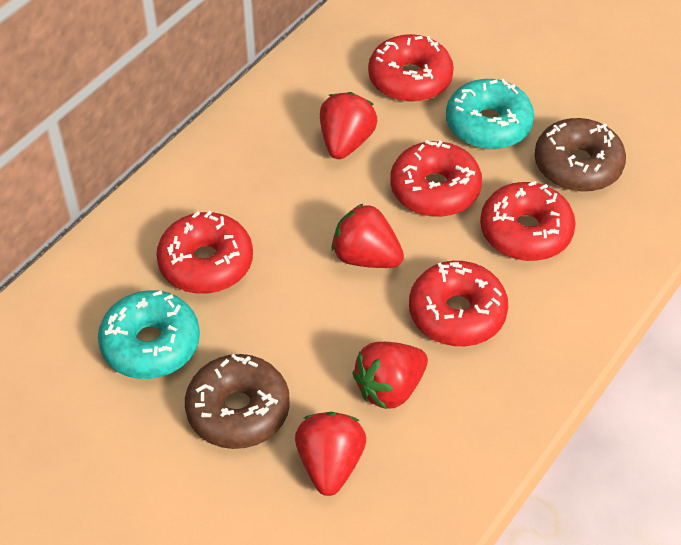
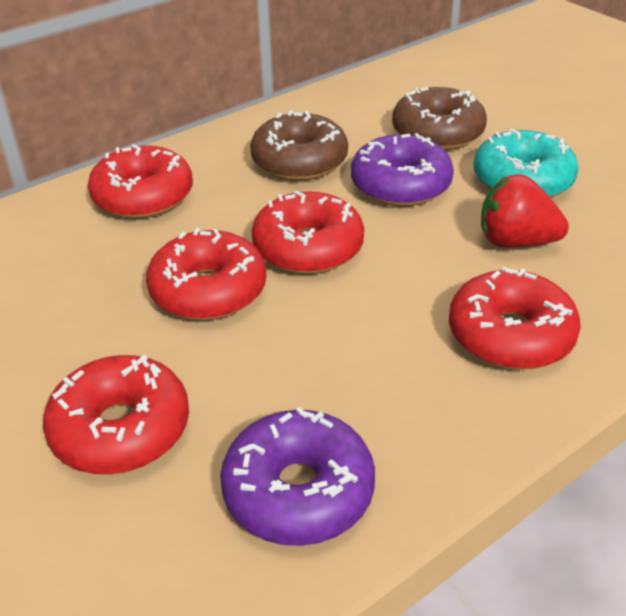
purple donut: 0 -> 2
red strawberry: 4 -> 1
turquoise donut: 2 -> 1

